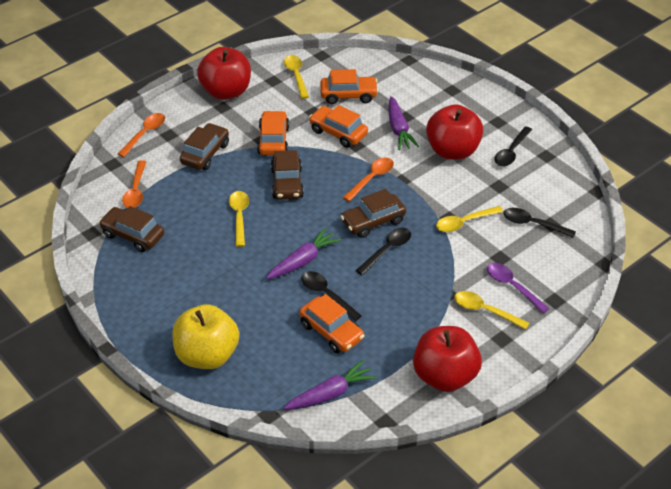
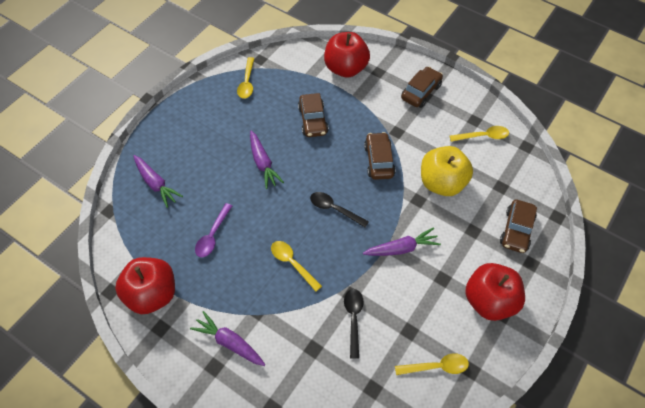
black spoon: 4 -> 2
orange car: 4 -> 0
orange spoon: 3 -> 0
purple carrot: 3 -> 4

